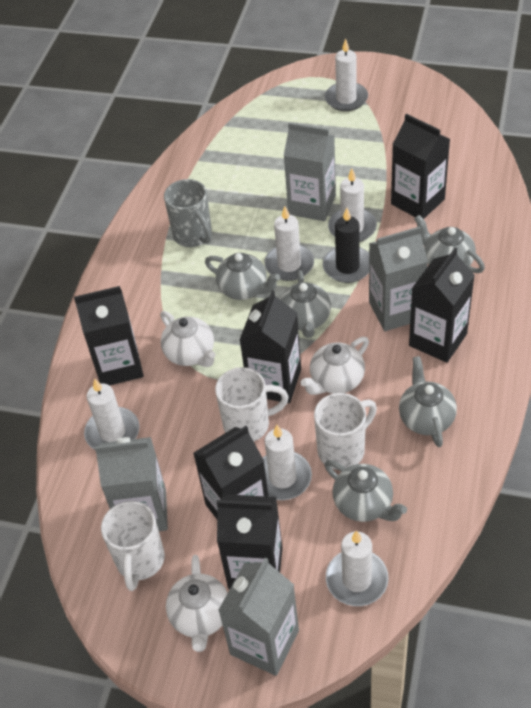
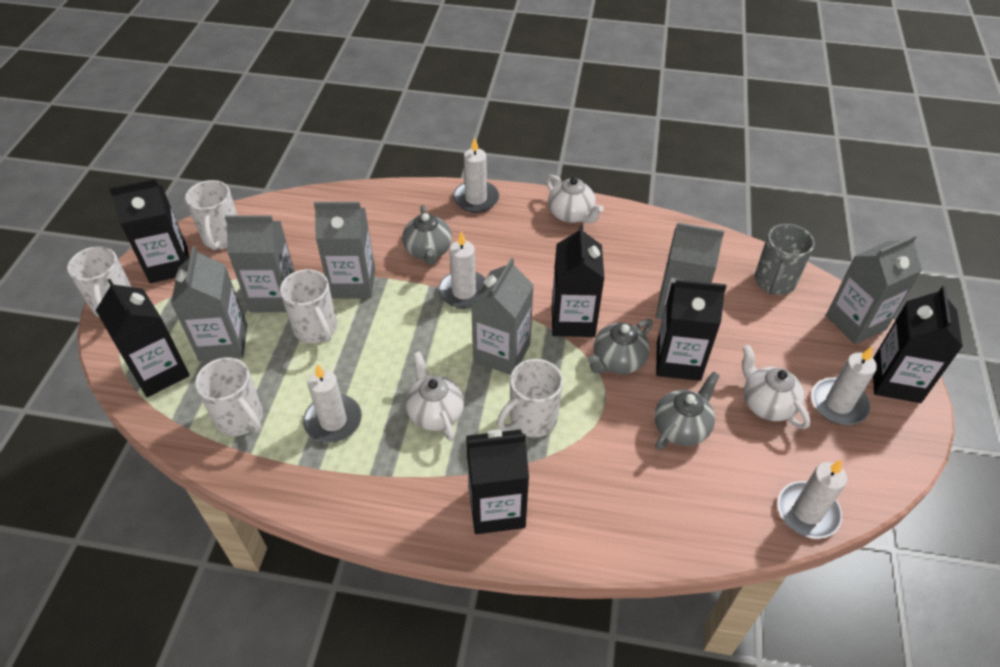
black candle: 1 -> 0
grey carton: 4 -> 6
grey teapot: 5 -> 3
white candle: 6 -> 5
white mug: 3 -> 5

